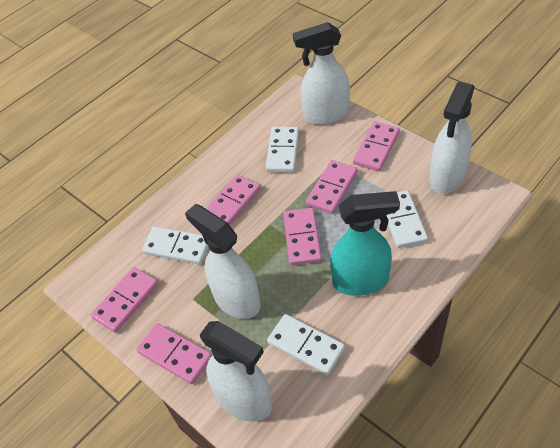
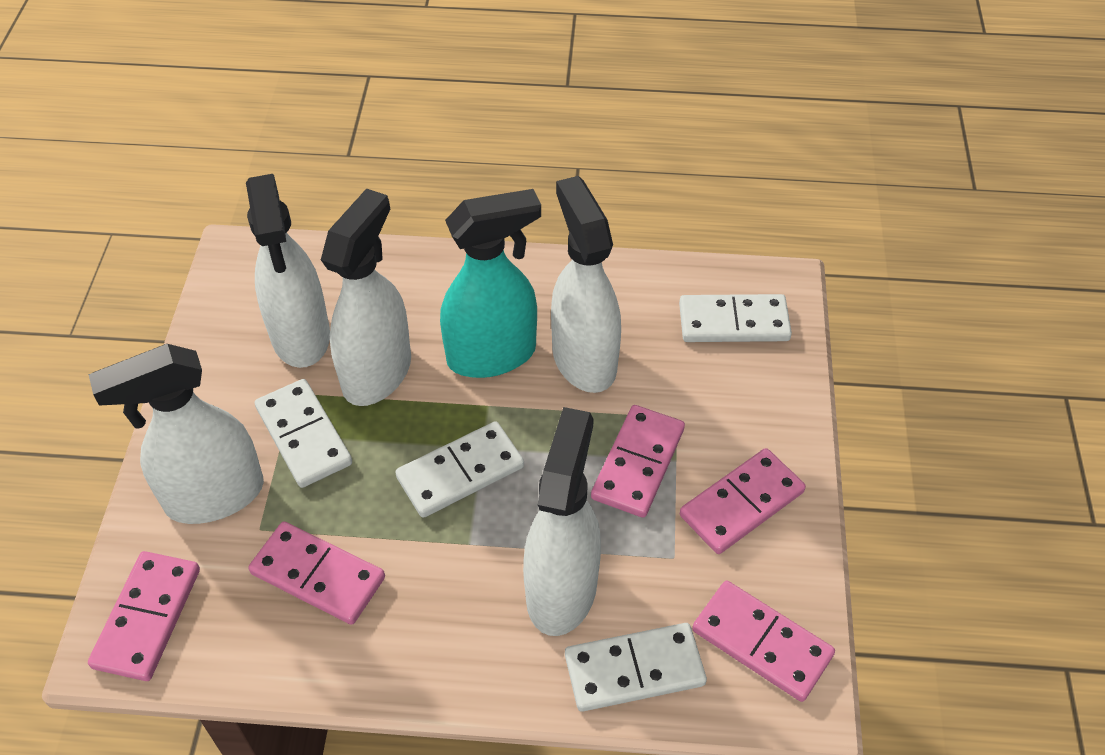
pink domino: 6 -> 5
white spray bottle: 4 -> 5

